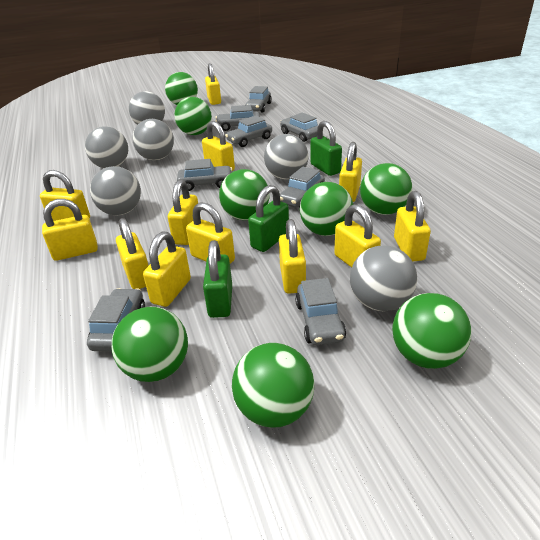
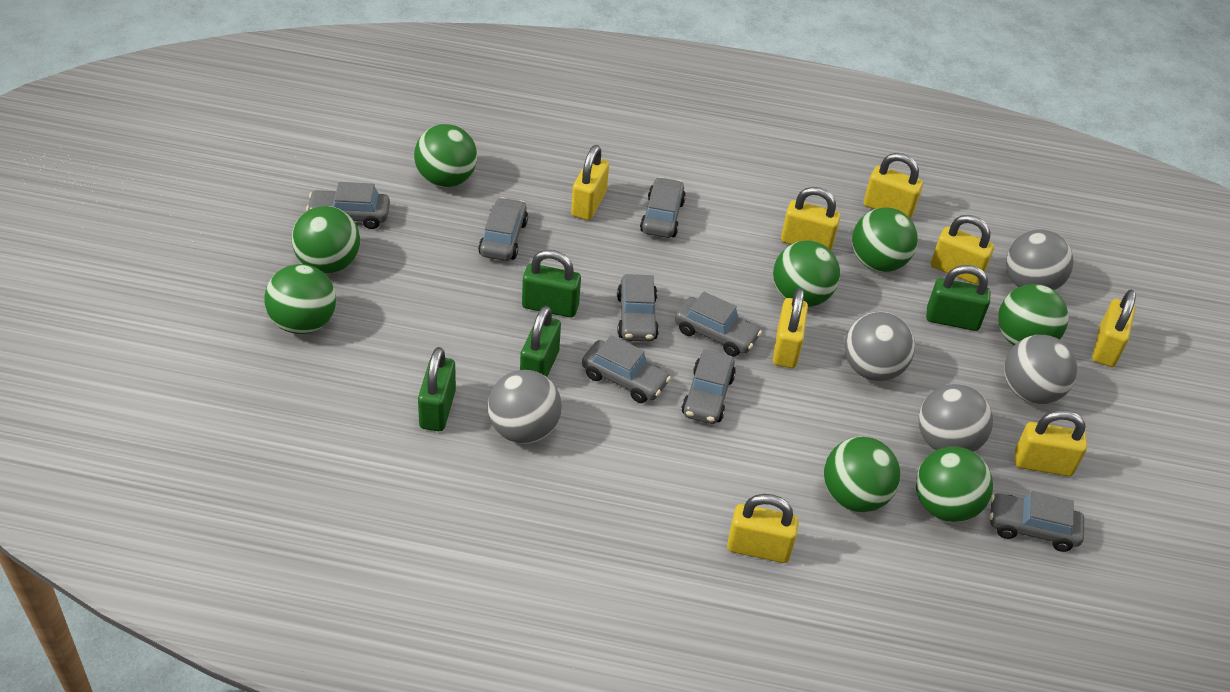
green padlock: 3 -> 4
grey ball: 6 -> 5
yellow padlock: 12 -> 8

